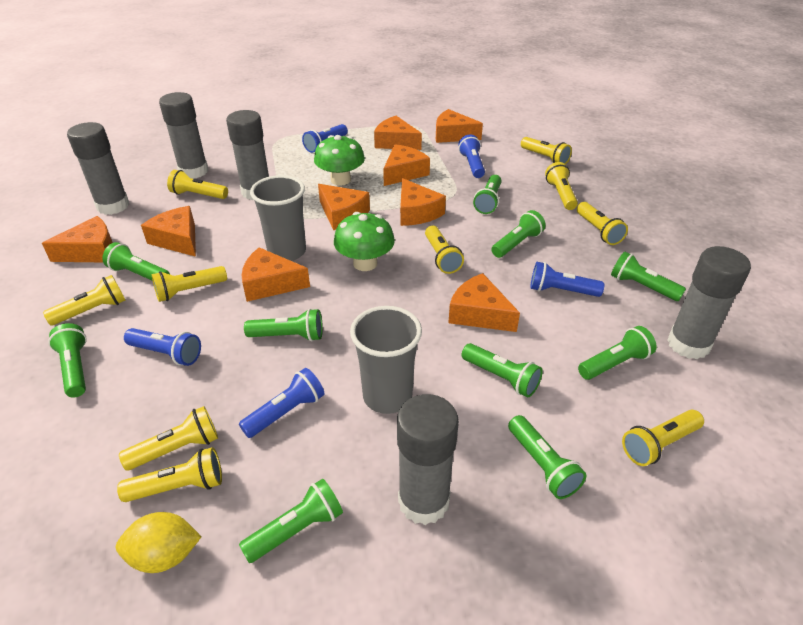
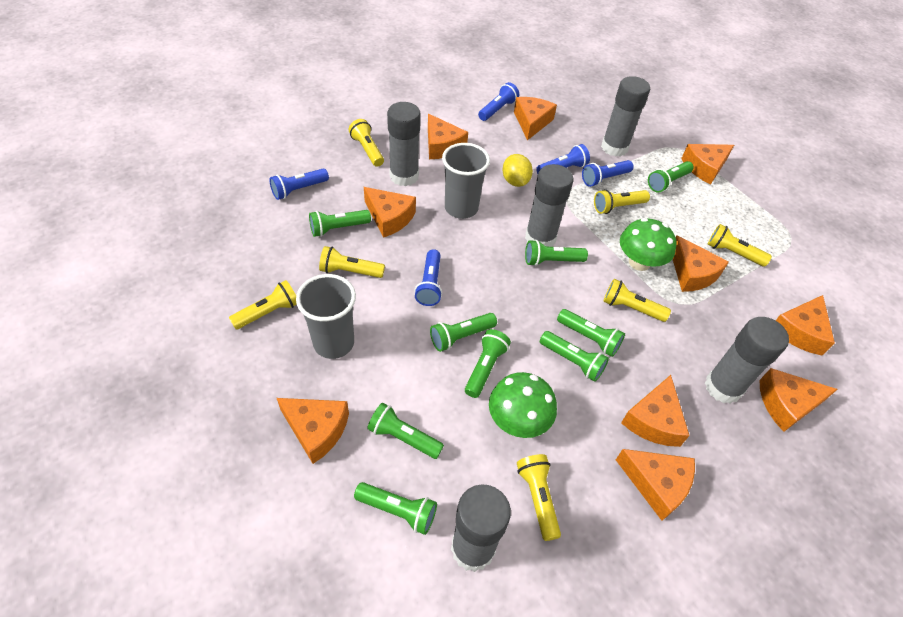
green flashlight: 10 -> 9
orange cheese: 9 -> 10
yellow flashlight: 10 -> 7

